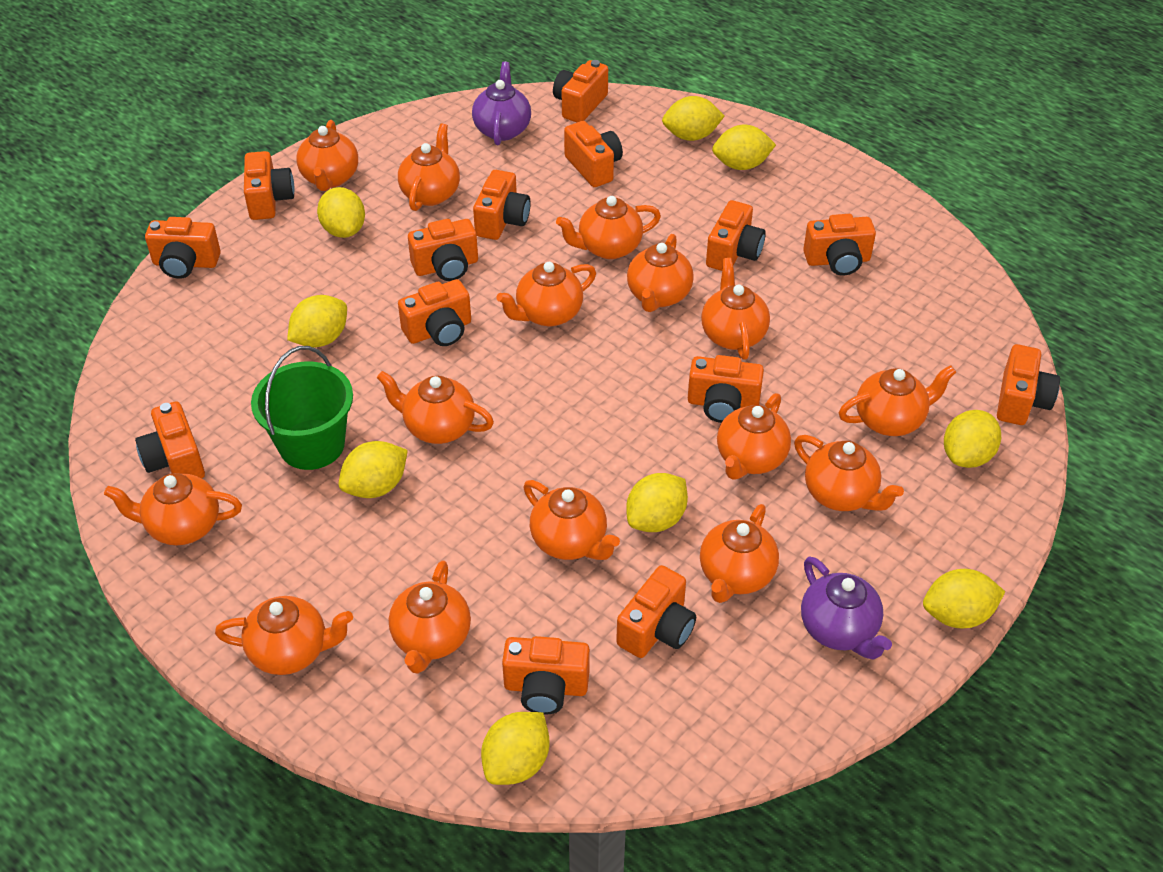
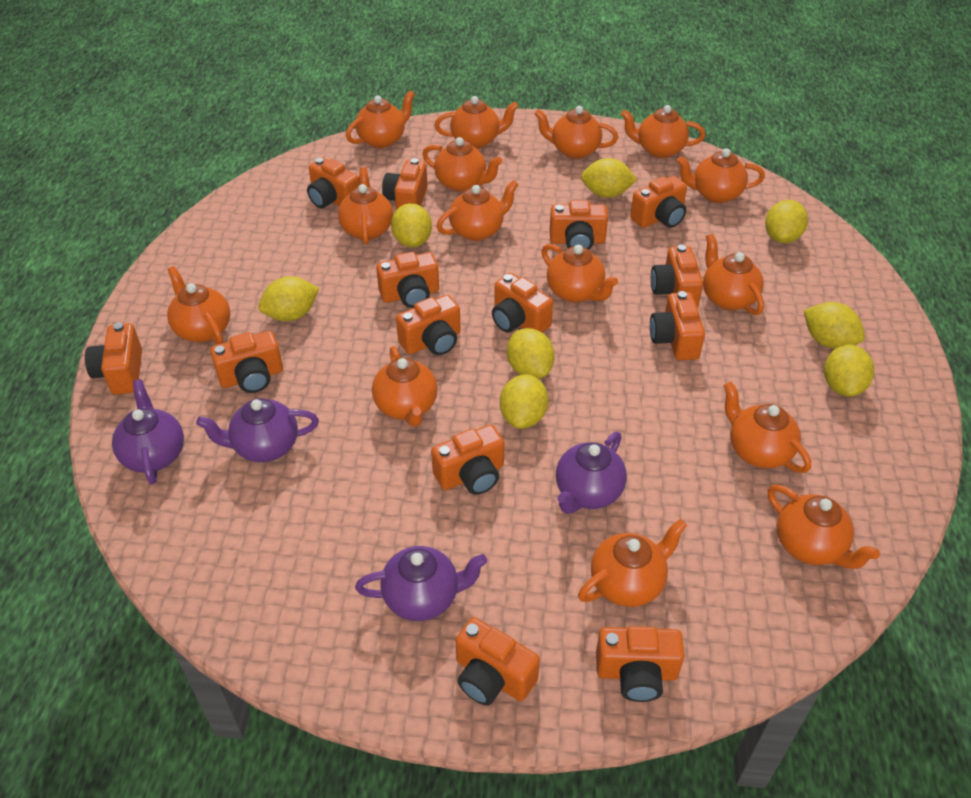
green bucket: 1 -> 0
purple teapot: 2 -> 4
yellow lemon: 9 -> 8

